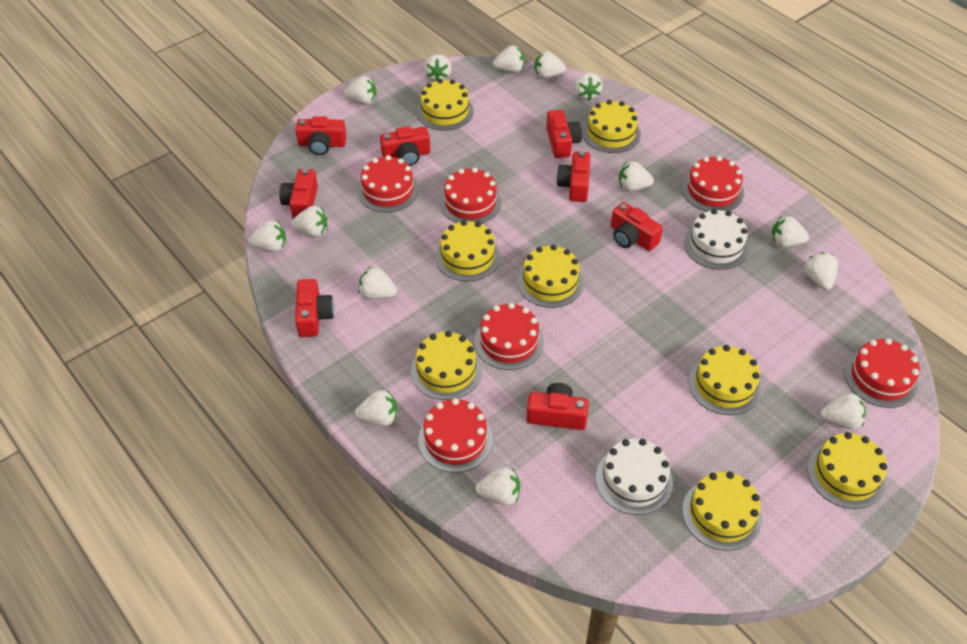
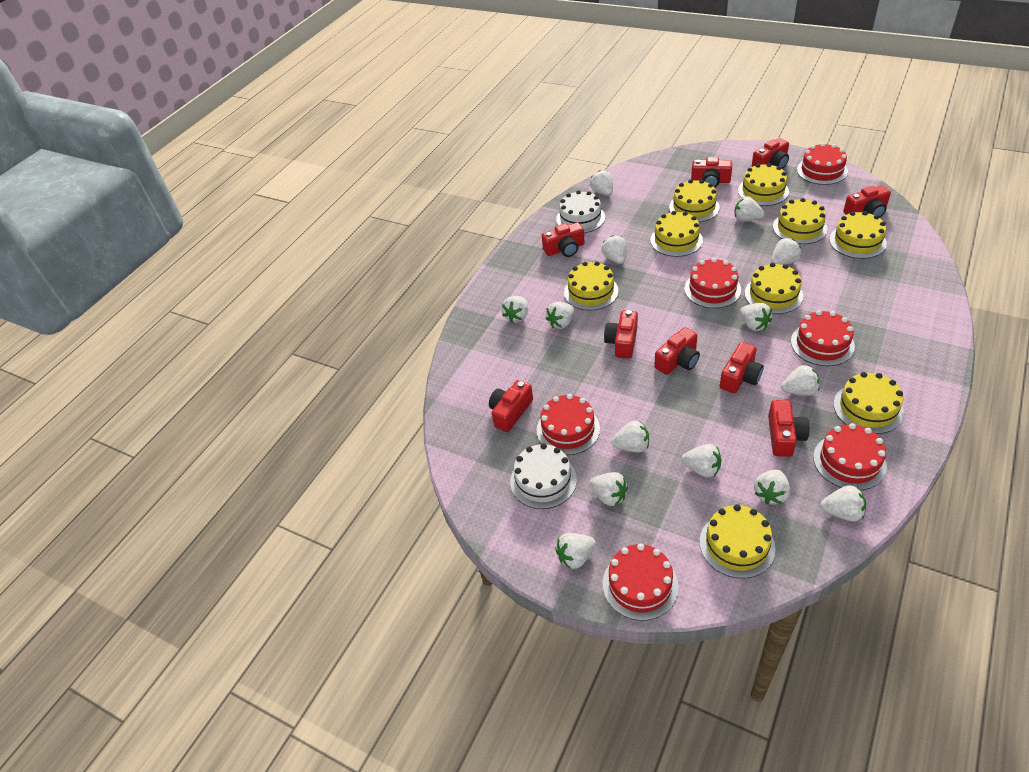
red camera: 8 -> 9
yellow cake: 8 -> 9

